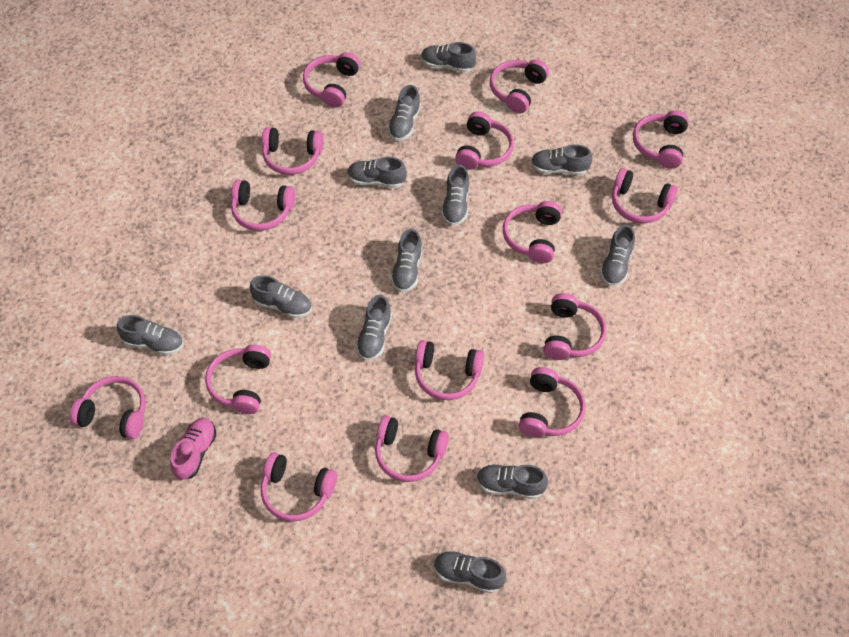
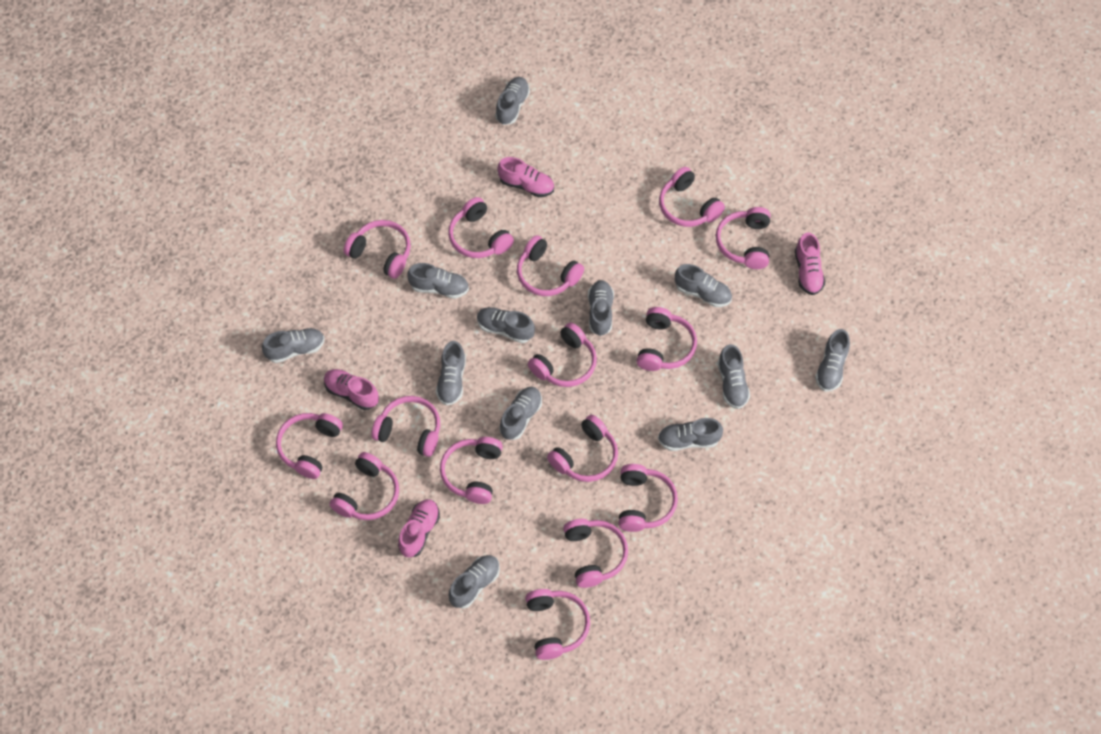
pink shoe: 1 -> 4

